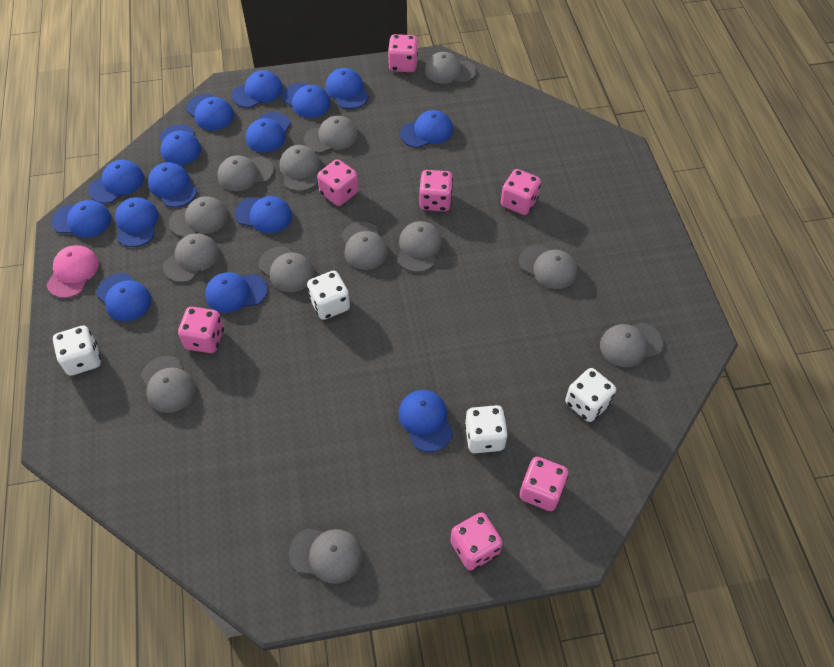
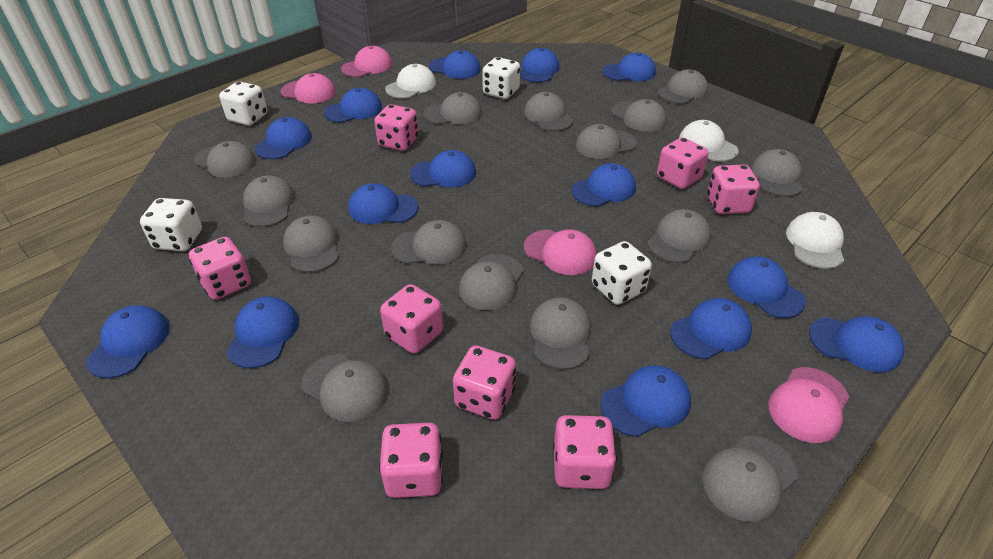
blue cap: 15 -> 14
grey cap: 13 -> 15
pink cap: 1 -> 4
pink dice: 7 -> 8
white cap: 0 -> 3

